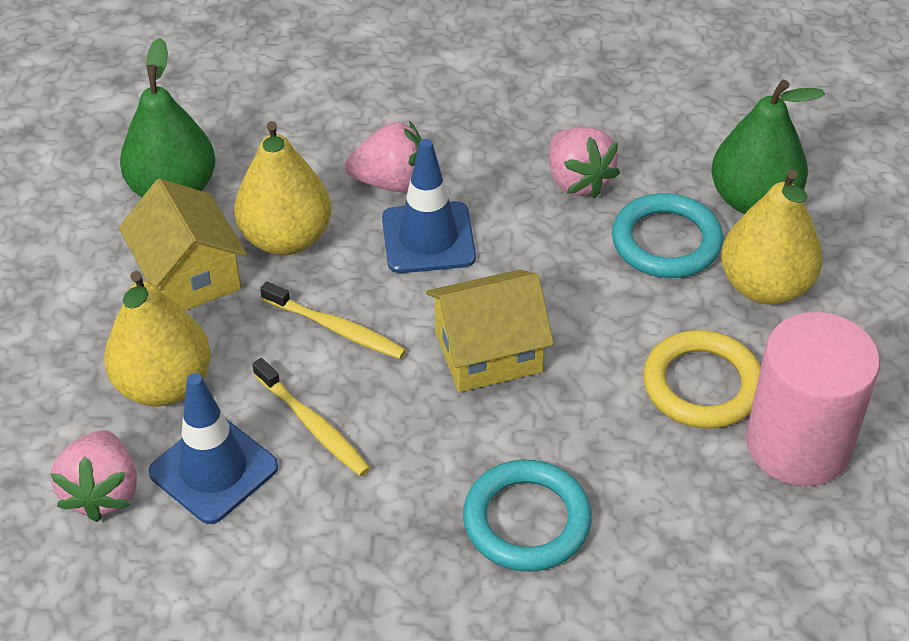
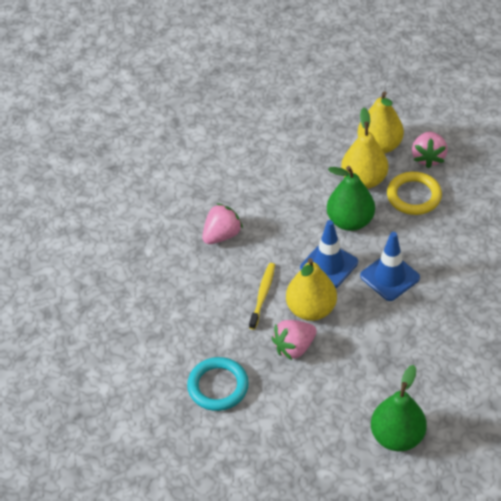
pink cylinder: 1 -> 0
turquoise ring: 2 -> 1
yellow house: 2 -> 0
yellow toothbrush: 2 -> 1

